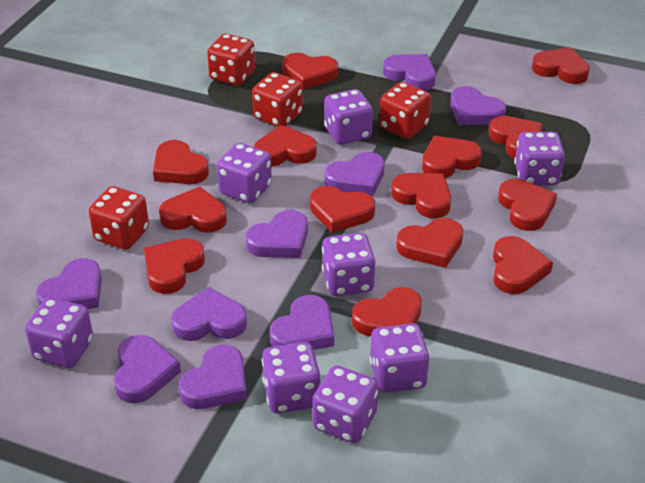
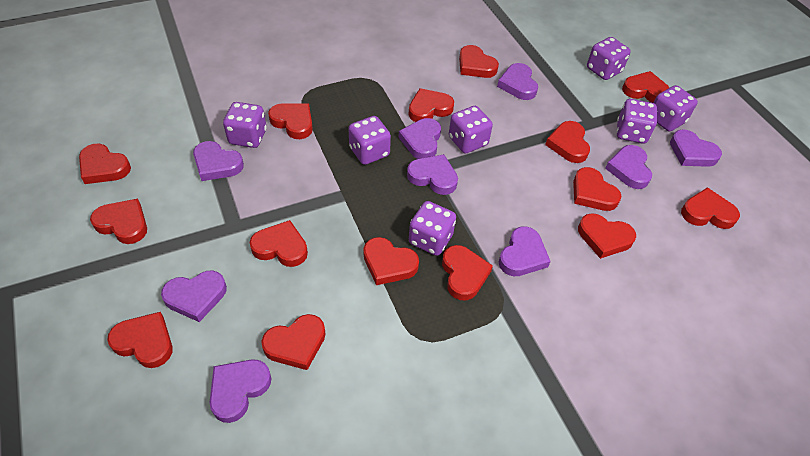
purple dice: 8 -> 7
red dice: 4 -> 0
red heart: 14 -> 15

